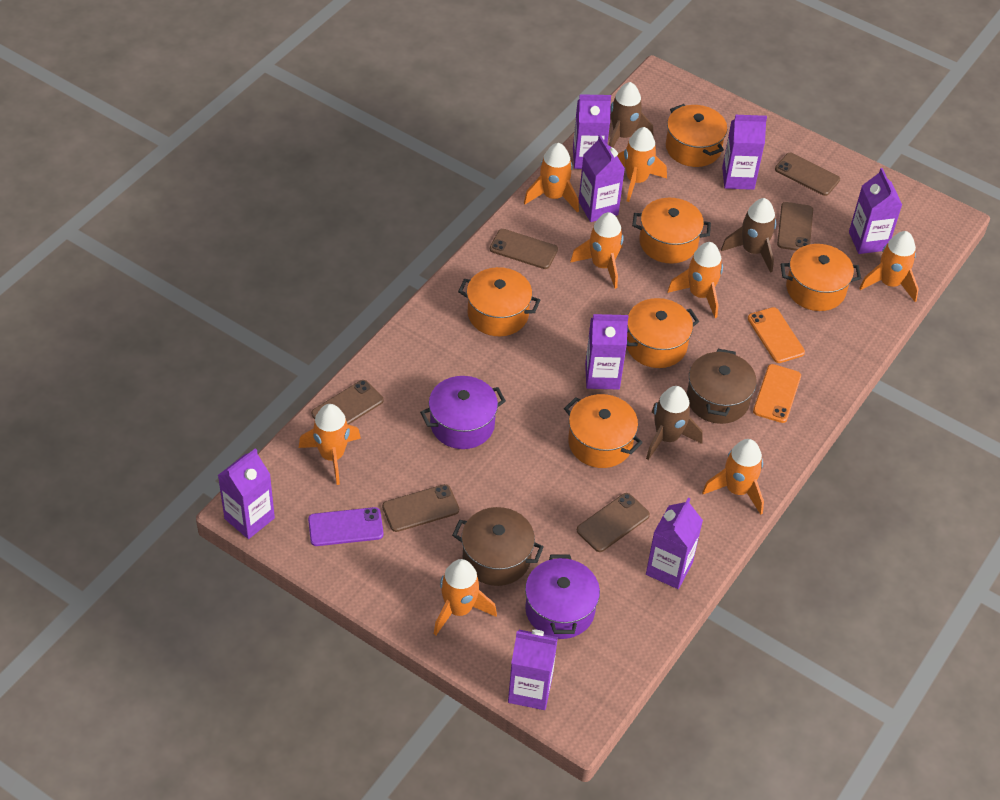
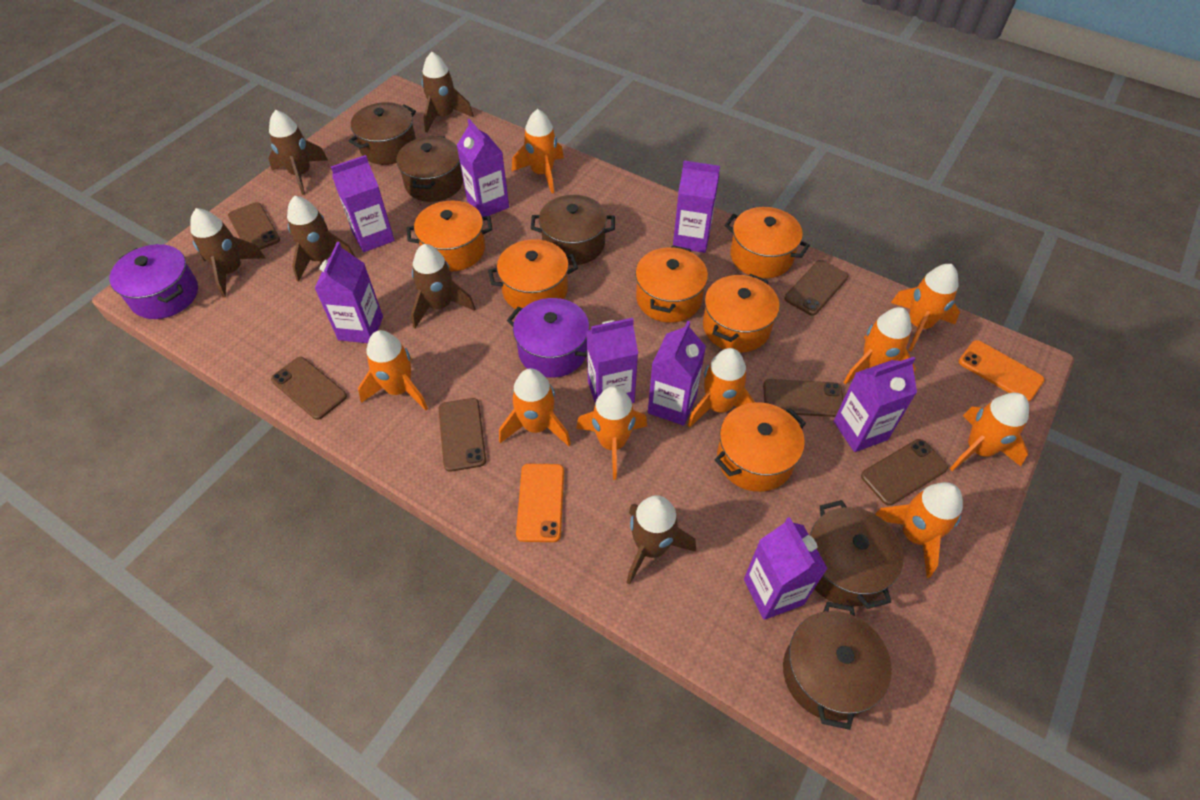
brown pot: 2 -> 5
brown rocket: 3 -> 6
orange rocket: 8 -> 9
purple phone: 1 -> 0

